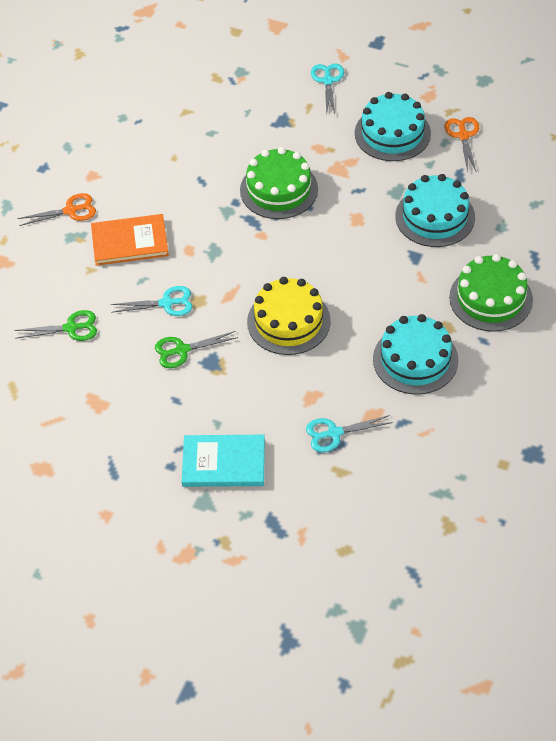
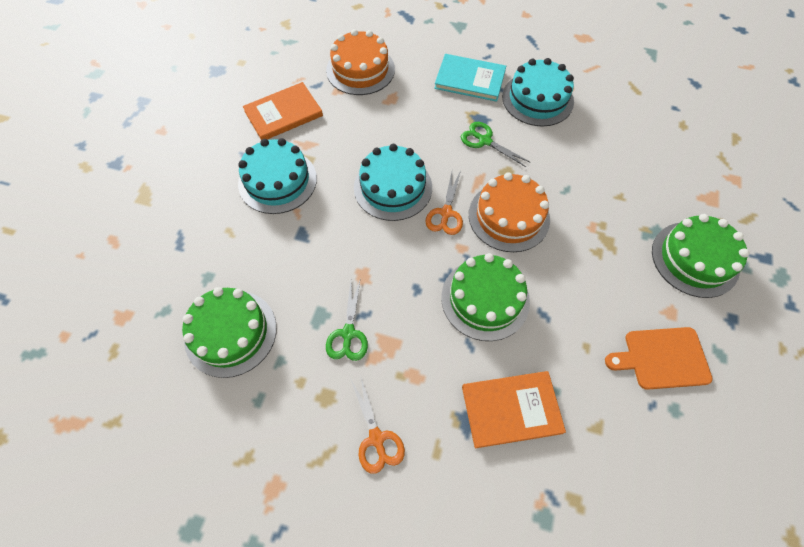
green cake: 2 -> 3
orange book: 1 -> 2
orange cake: 0 -> 2
orange cutting board: 0 -> 1
turquoise scissors: 3 -> 0
yellow cake: 1 -> 0

